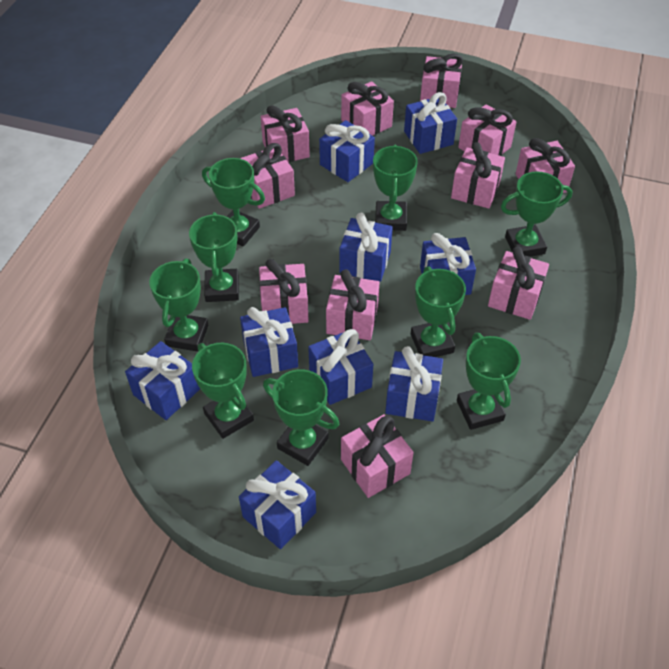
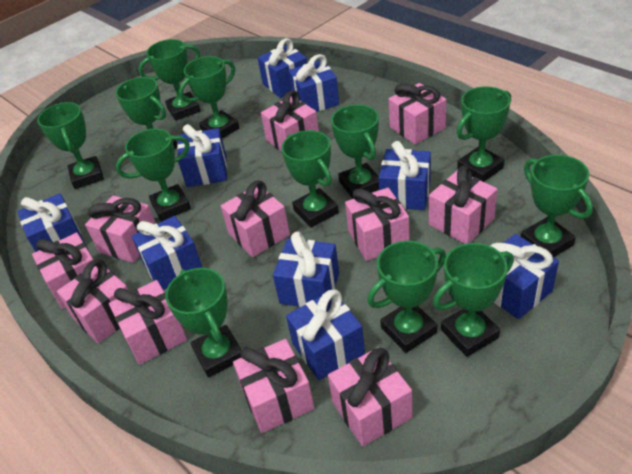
green trophy: 9 -> 12

